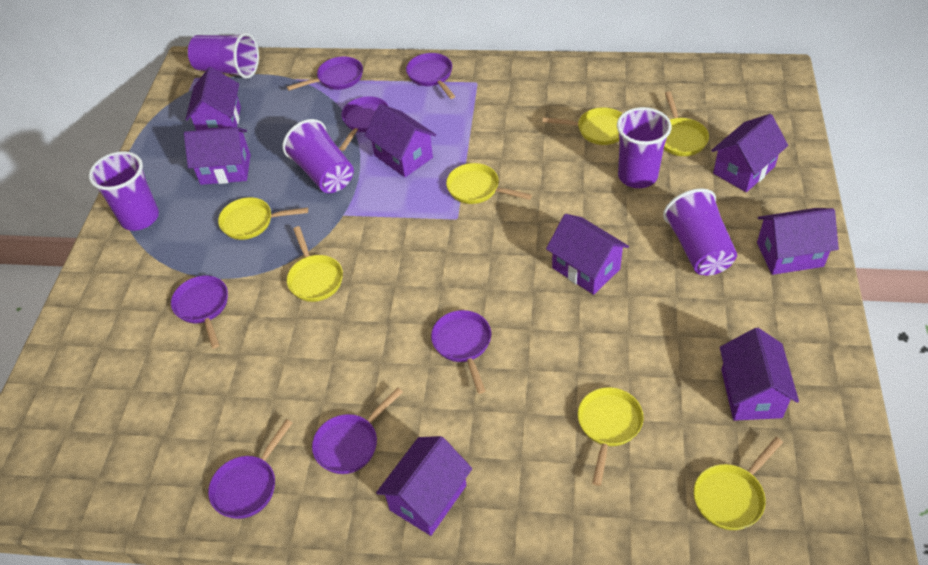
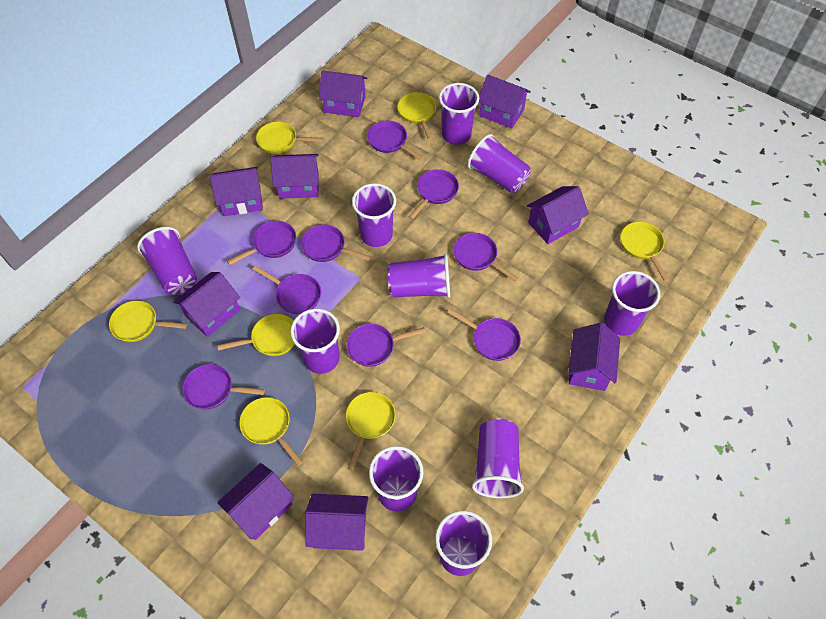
purple cup: 5 -> 10
purple house: 8 -> 9
purple pan: 7 -> 9

